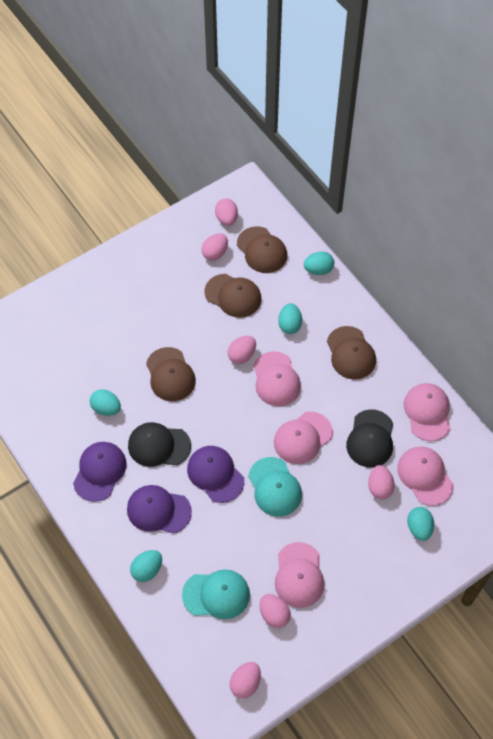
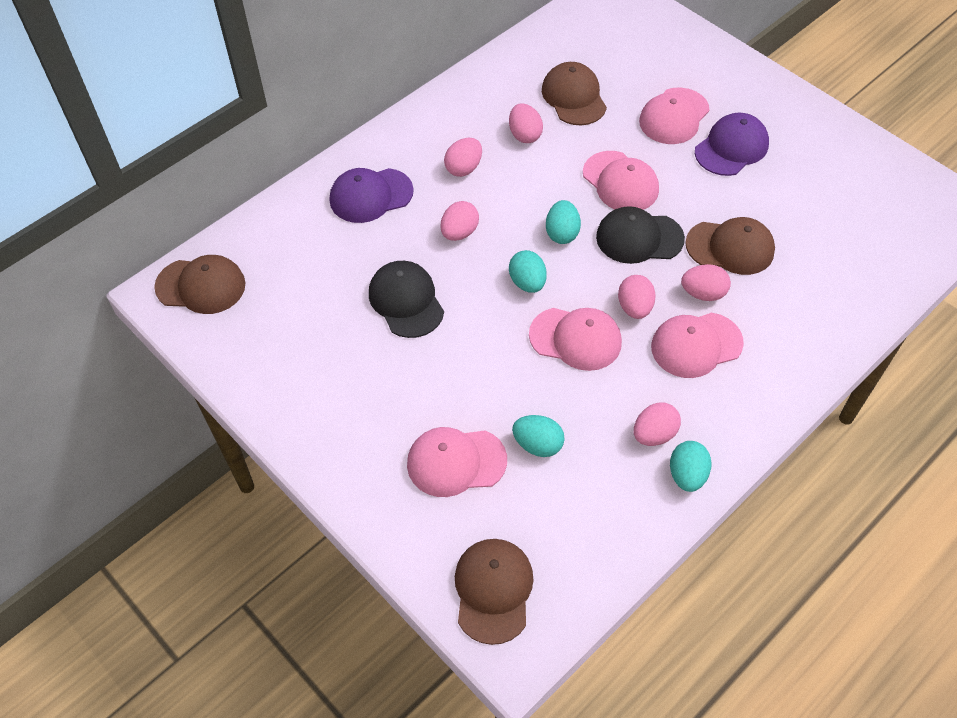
purple cap: 3 -> 2
turquoise cap: 2 -> 0
turquoise egg: 5 -> 4

